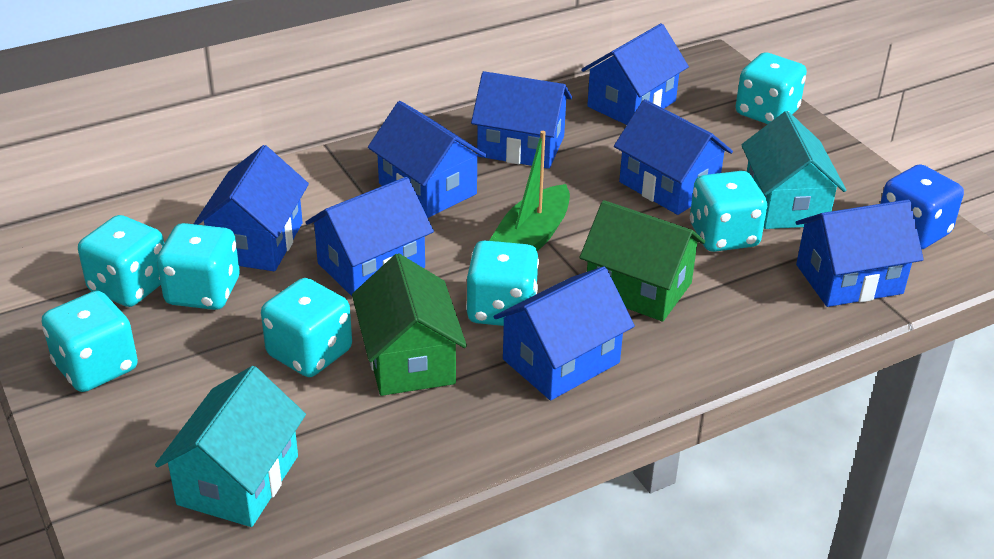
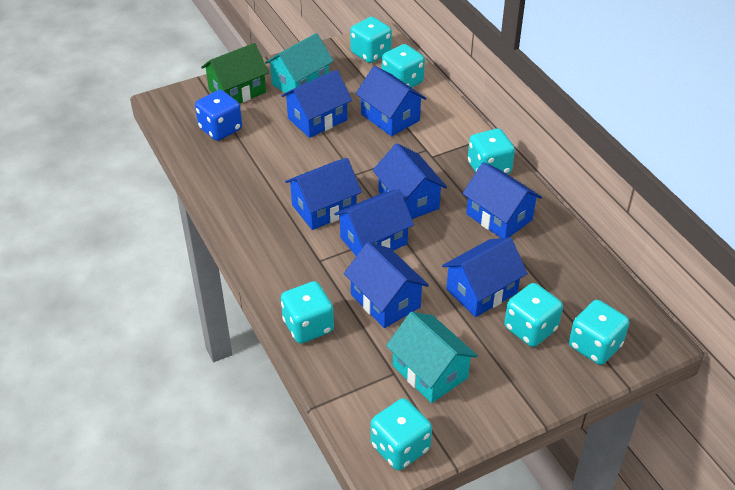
green boat: 1 -> 0
green house: 2 -> 1

